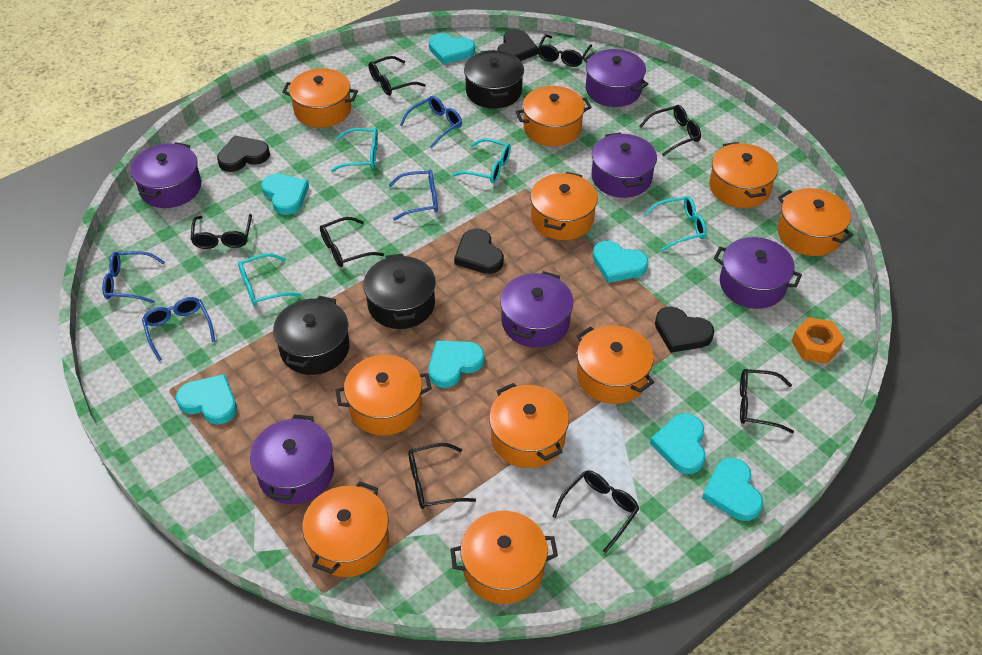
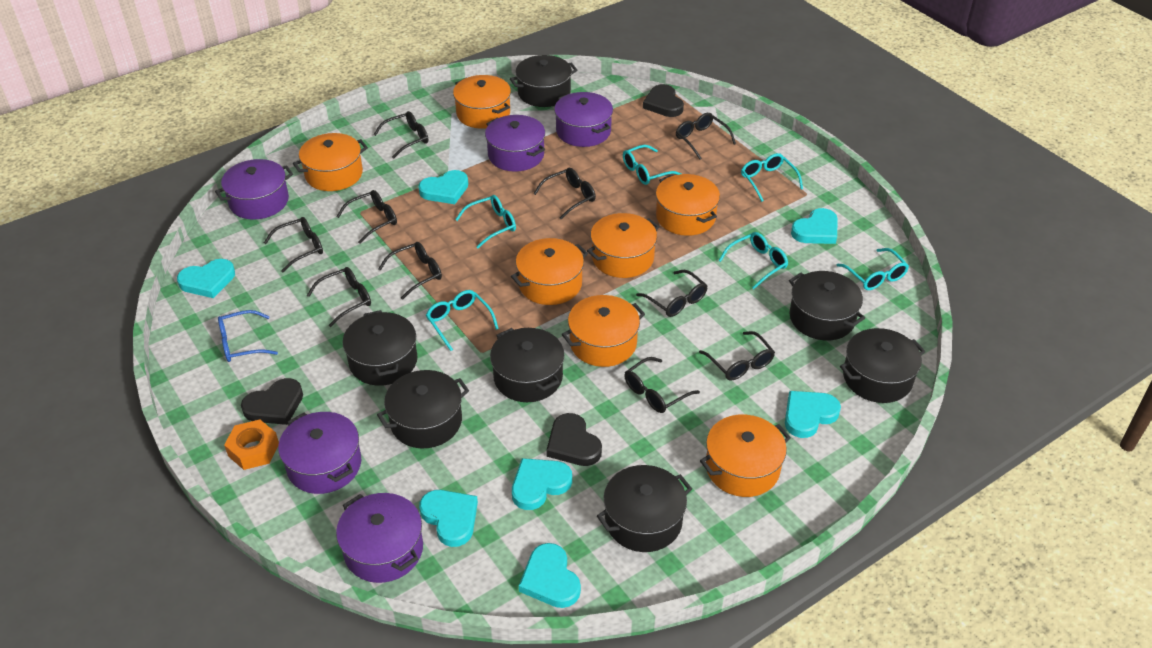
black glasses: 8 -> 10
black heart: 4 -> 3
black pot: 3 -> 7
blue glasses: 4 -> 1
orange pot: 10 -> 7
purple pot: 6 -> 5
turquoise glasses: 4 -> 6

